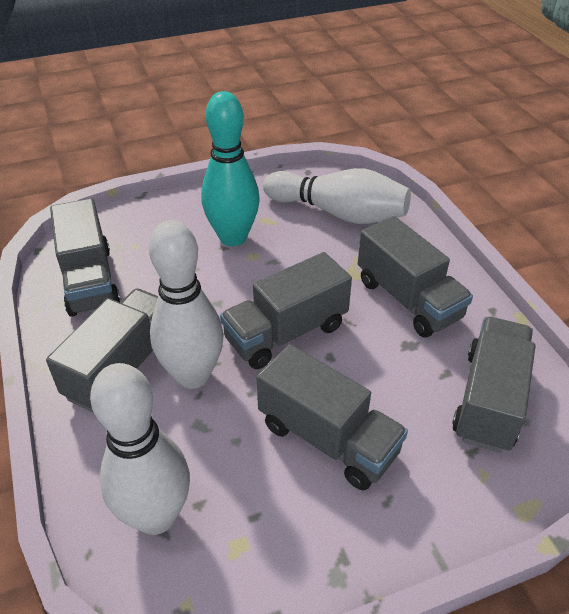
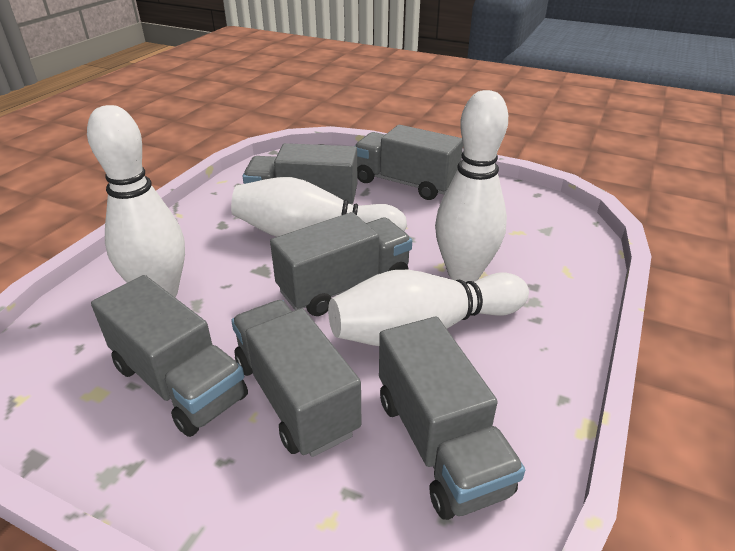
turquoise bowling pin: 1 -> 0
white bowling pin: 3 -> 4

